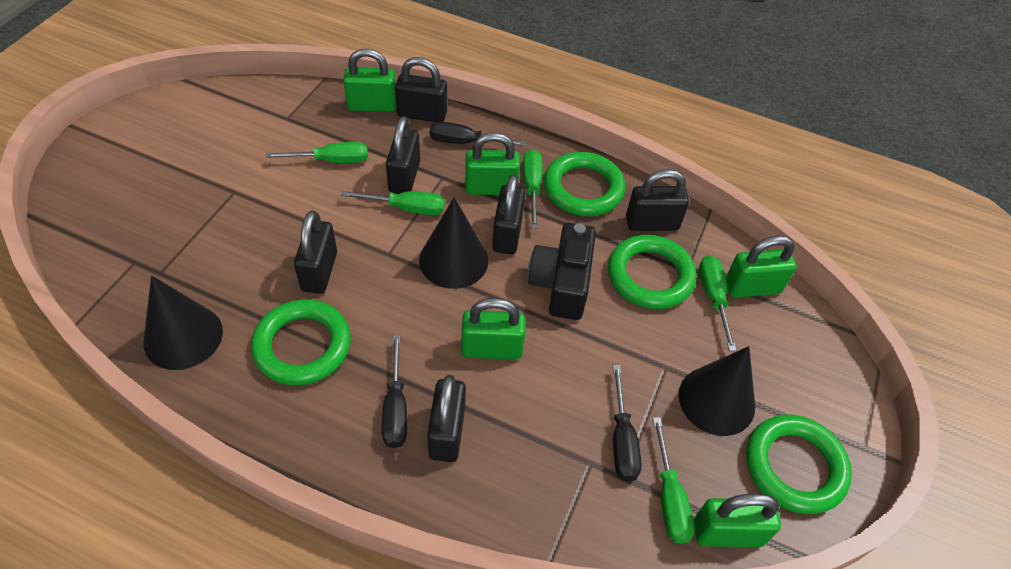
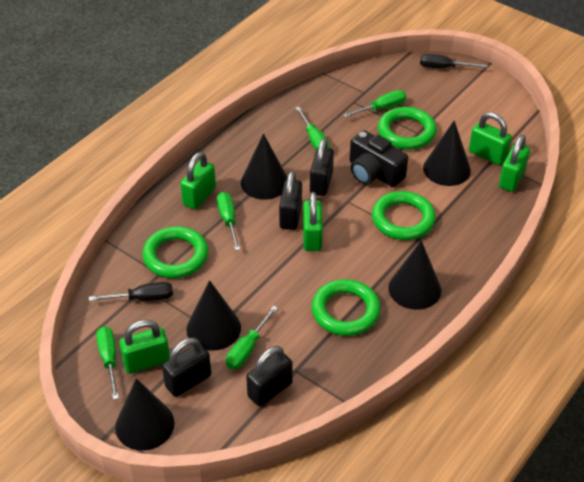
black cone: 3 -> 5
black padlock: 6 -> 4
black screwdriver: 3 -> 2

